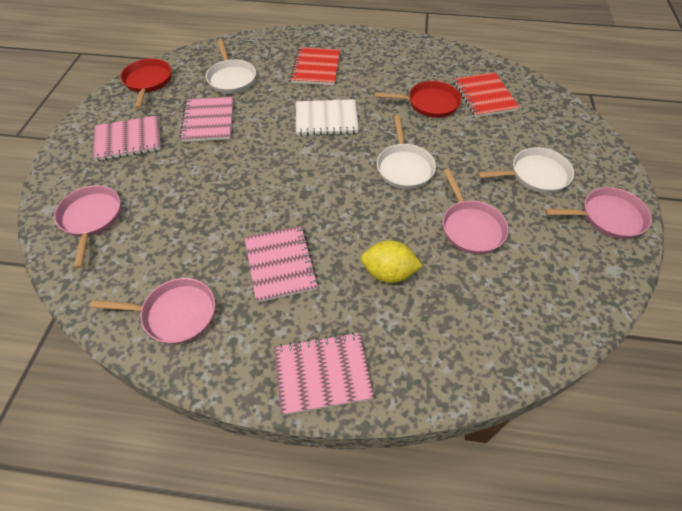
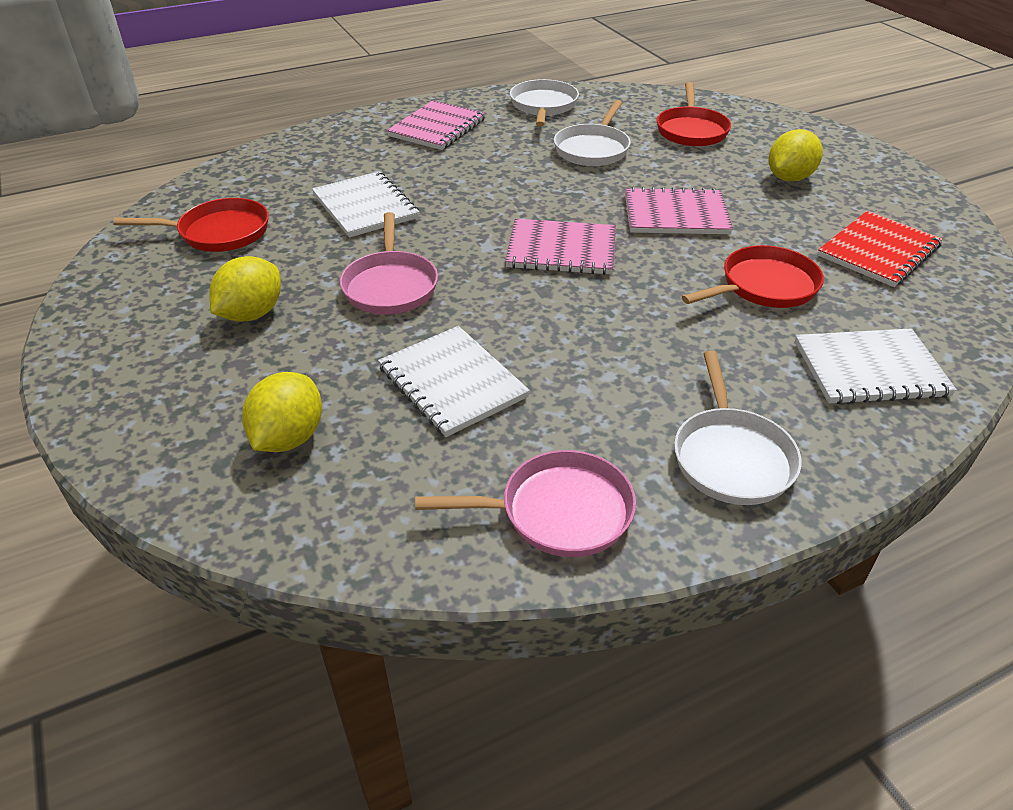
pink notebook: 4 -> 3
pink pan: 4 -> 2
red notebook: 2 -> 1
red pan: 2 -> 3
white notebook: 1 -> 3
yellow lemon: 1 -> 3

